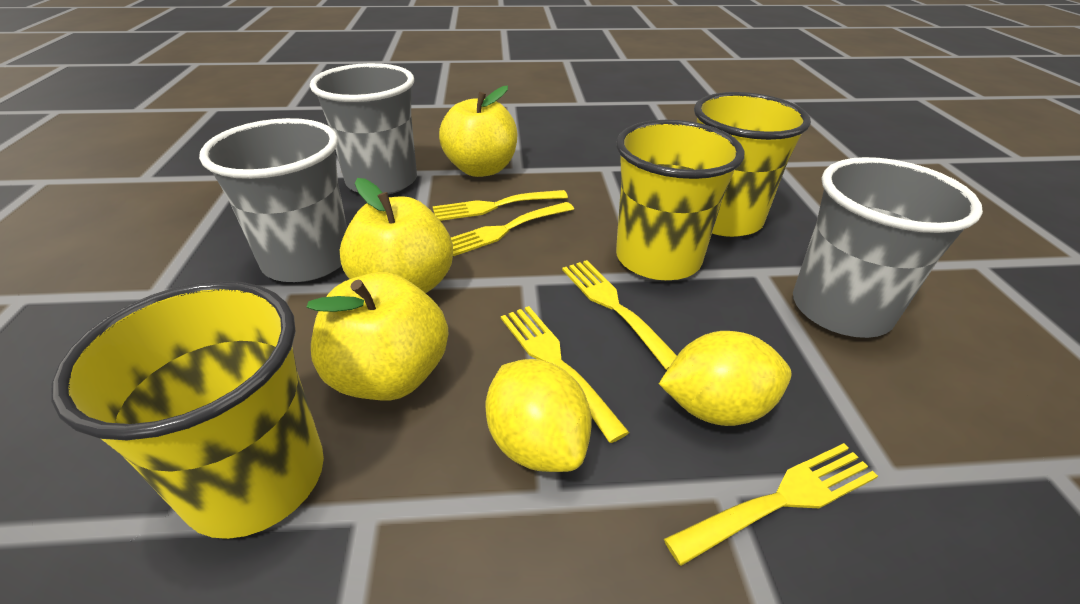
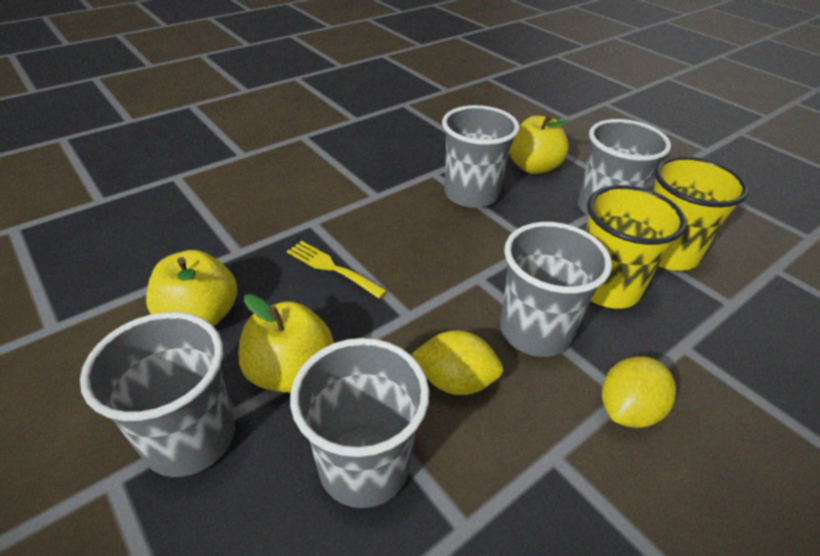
grey cup: 3 -> 5
yellow cup: 3 -> 2
yellow fork: 5 -> 1

